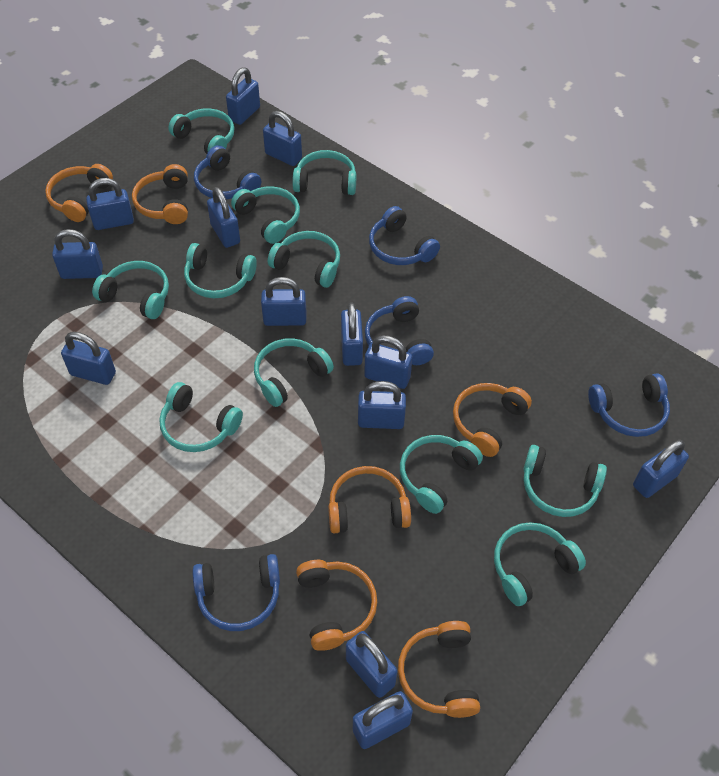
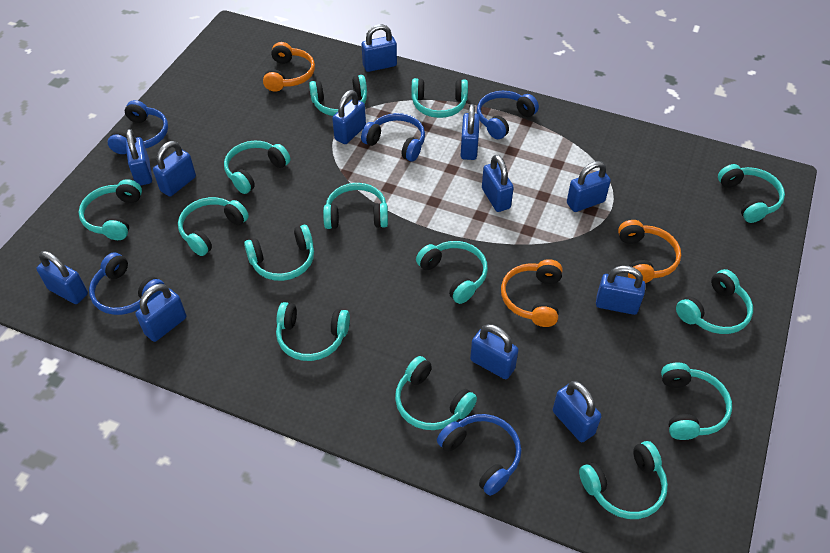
blue padlock: 13 -> 12
orange headphones: 6 -> 3
turquoise headphones: 11 -> 14

